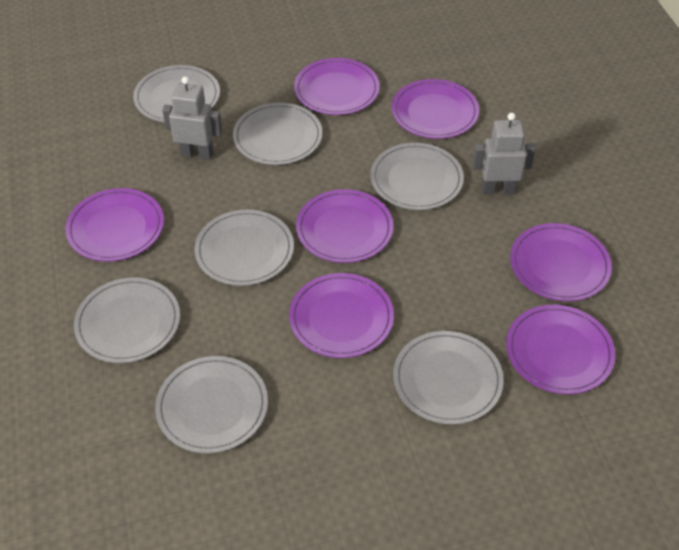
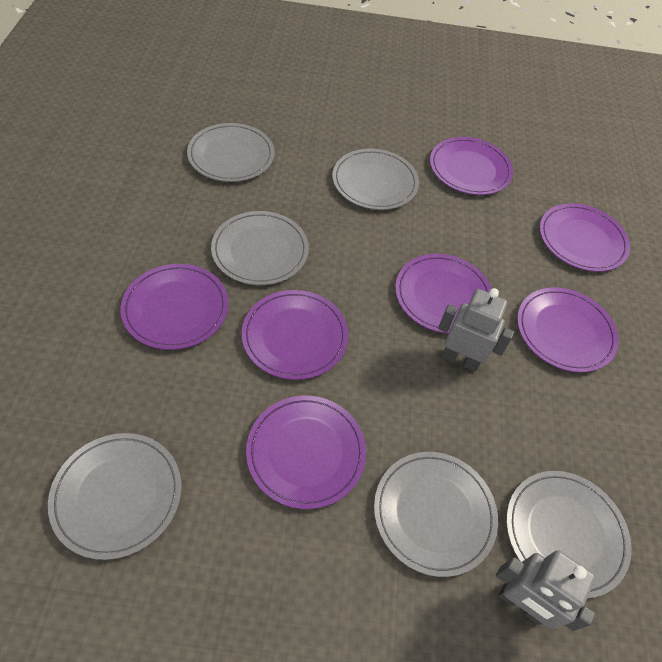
grey plate: 7 -> 6

